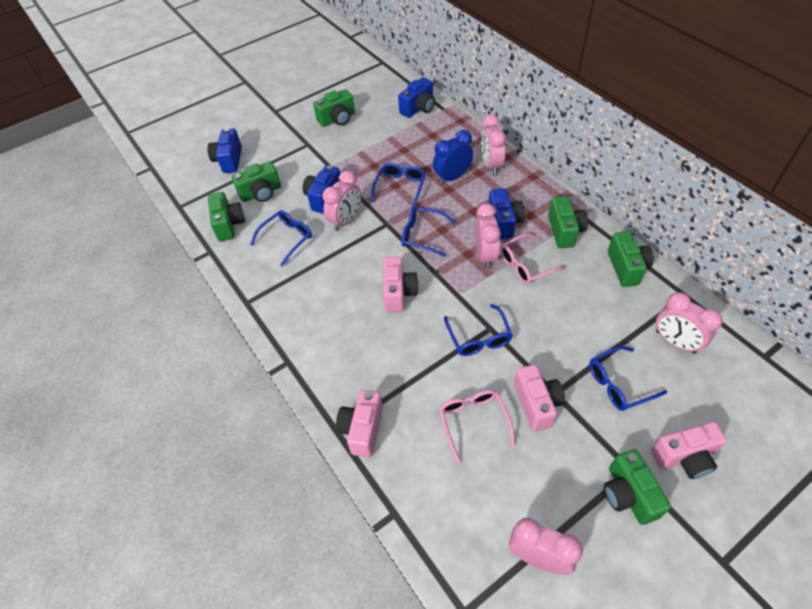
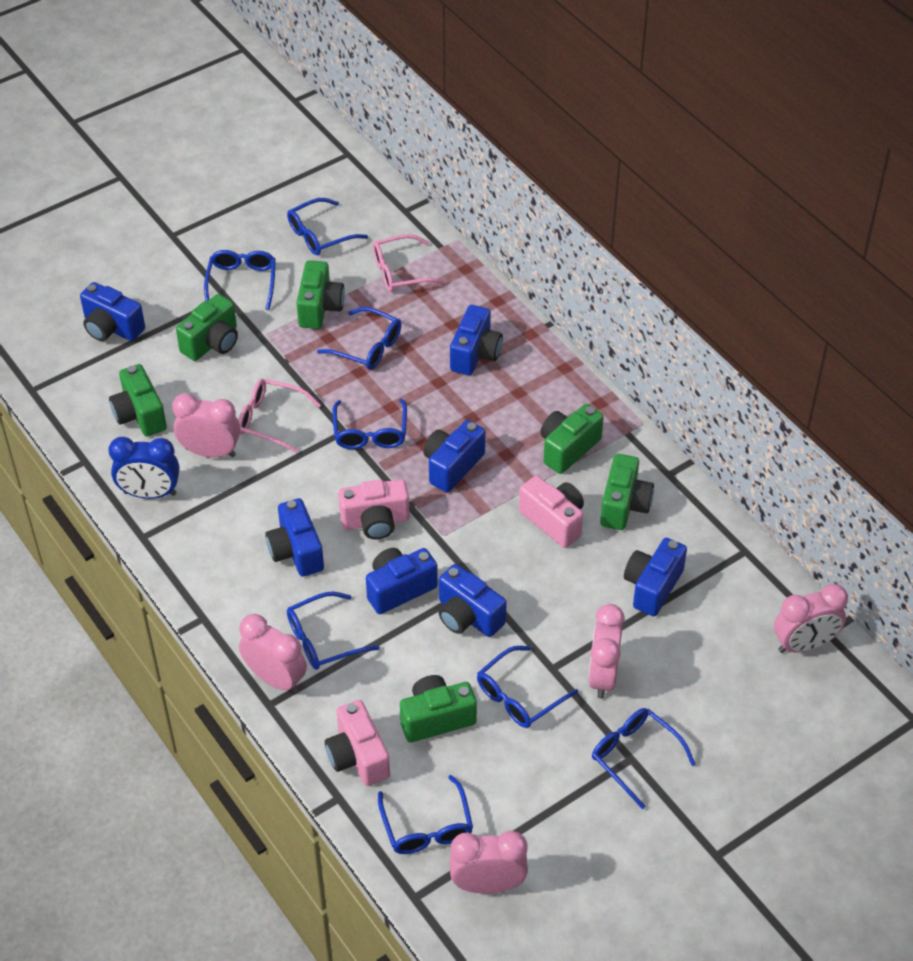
blue camera: 4 -> 7
blue glasses: 5 -> 8
pink camera: 4 -> 3

